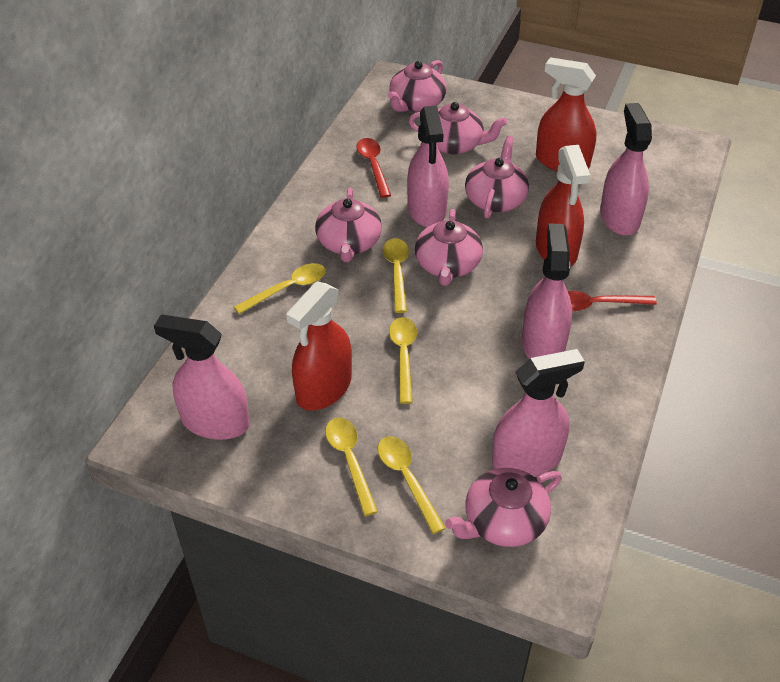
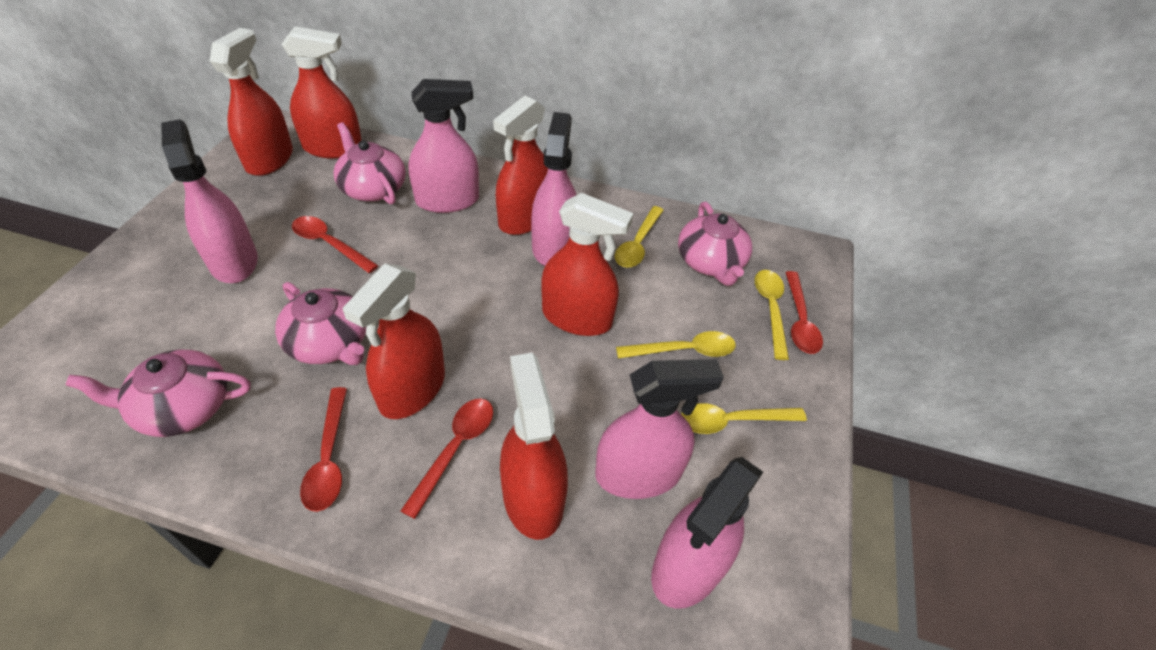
pink teapot: 6 -> 4
red spoon: 2 -> 4
red spray bottle: 3 -> 6
yellow spoon: 5 -> 4

